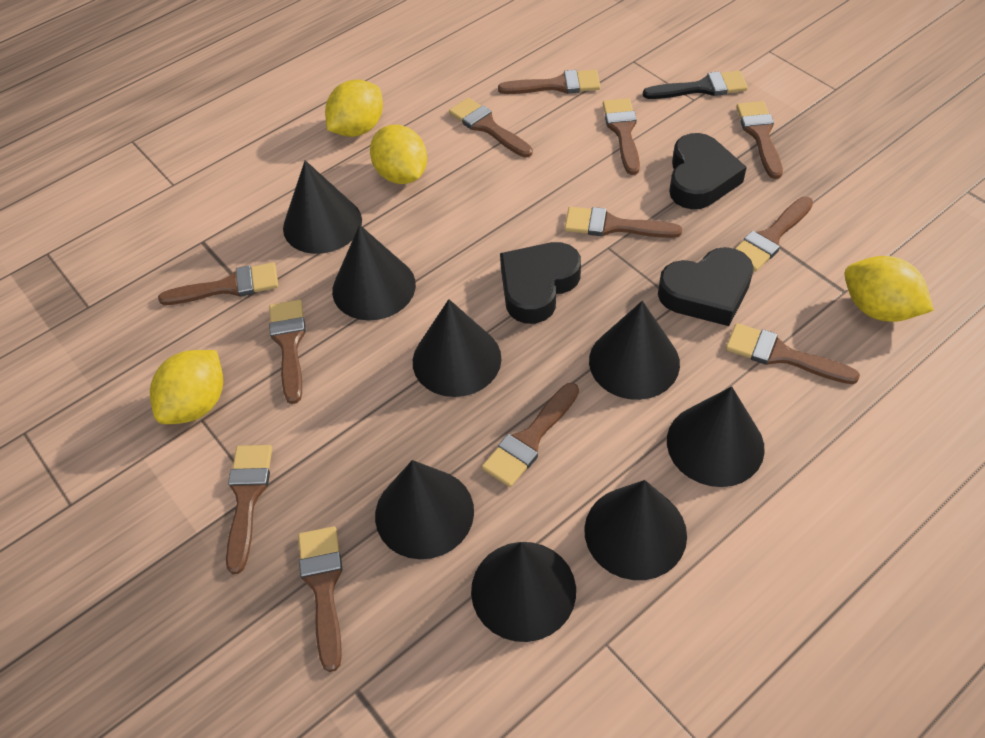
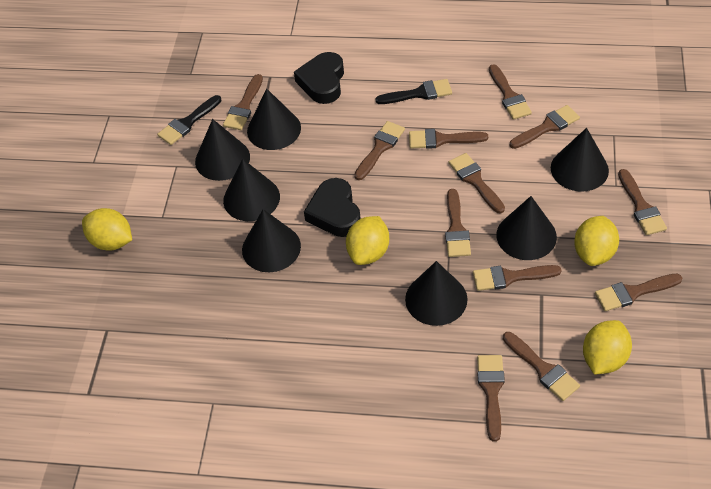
black brush: 1 -> 2
black cone: 8 -> 7
black heart: 3 -> 2

